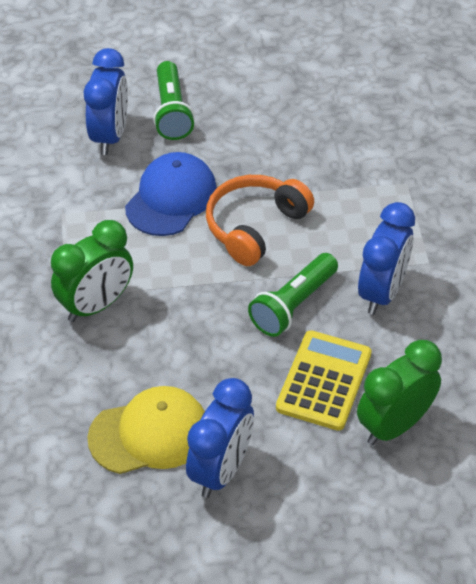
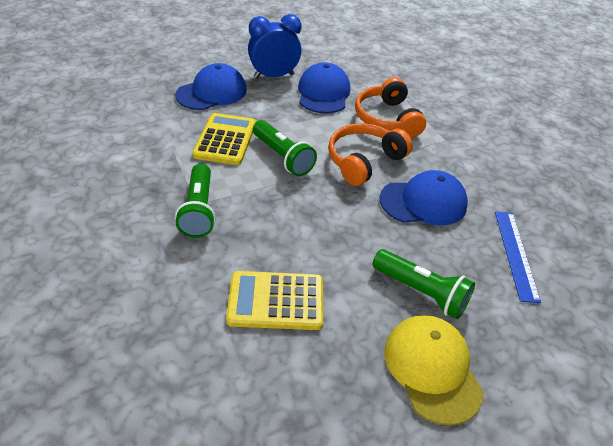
blue cap: 1 -> 3
blue clock: 3 -> 1
blue ruler: 0 -> 1
green clock: 2 -> 0
green flashlight: 2 -> 3
orange headphones: 1 -> 2
yellow calculator: 1 -> 2

